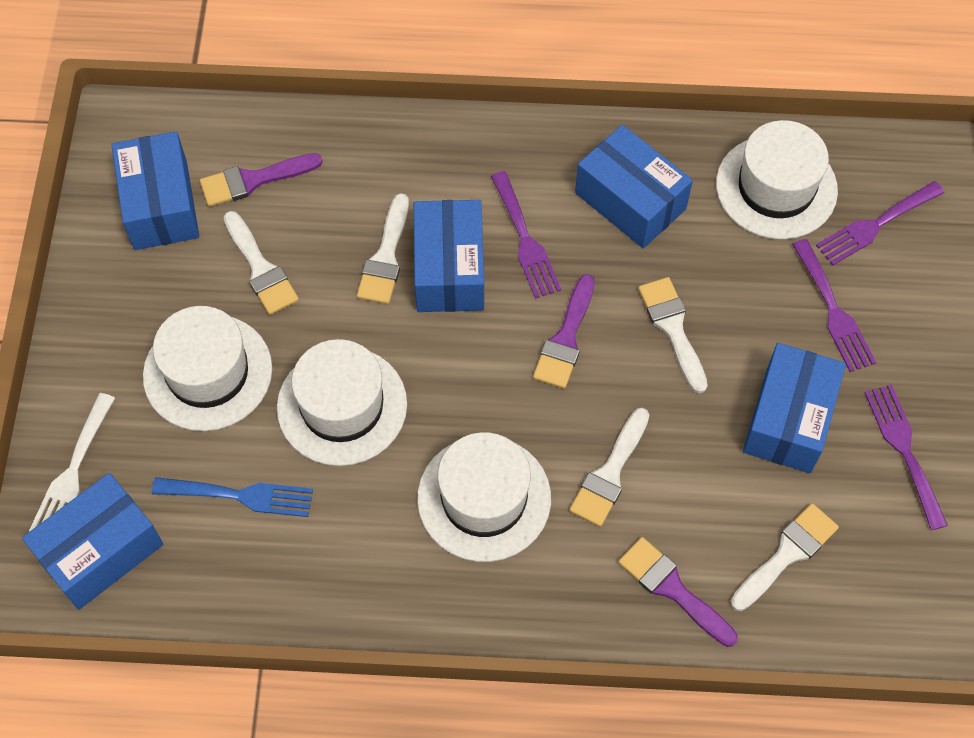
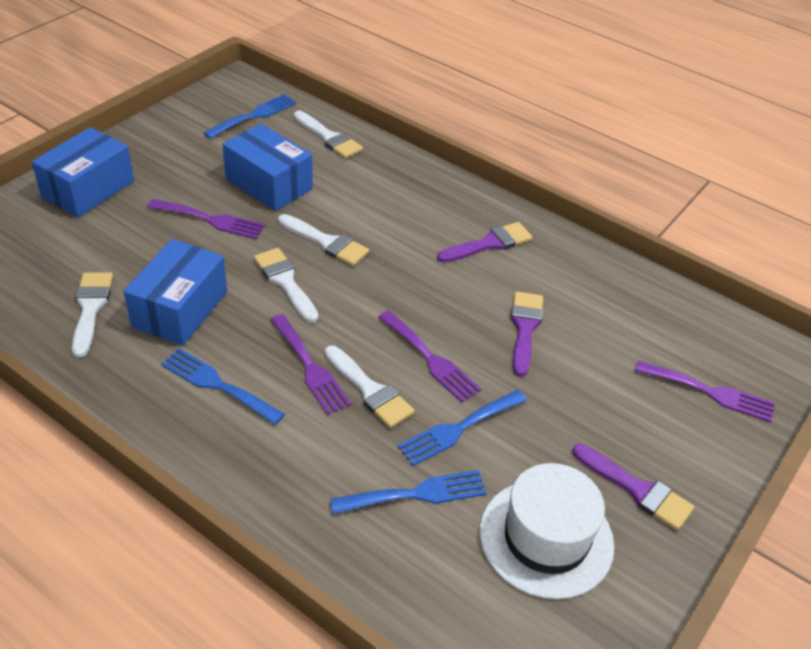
blue box: 5 -> 3
blue fork: 1 -> 4
white fork: 1 -> 0
white hat: 4 -> 1

